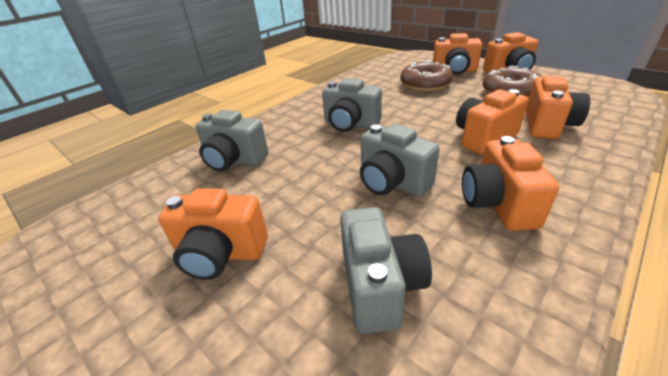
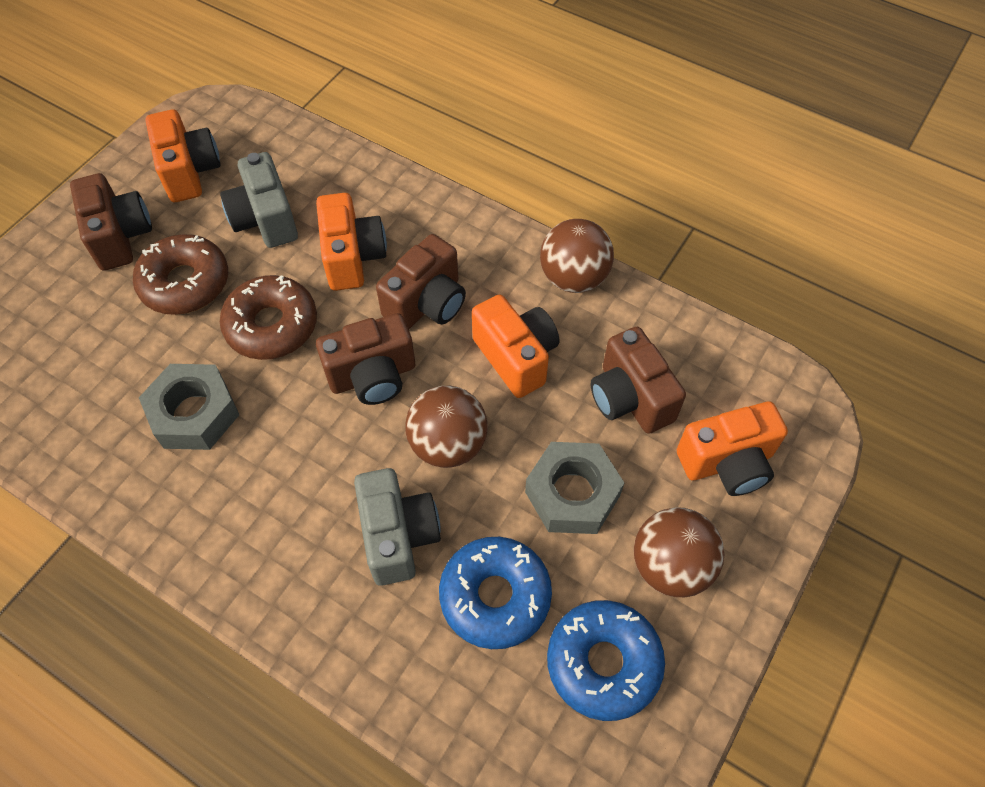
blue donut: 0 -> 2
brown ball: 0 -> 3
brown camera: 0 -> 4
grey camera: 4 -> 2
grey nut: 0 -> 2
orange camera: 6 -> 4

